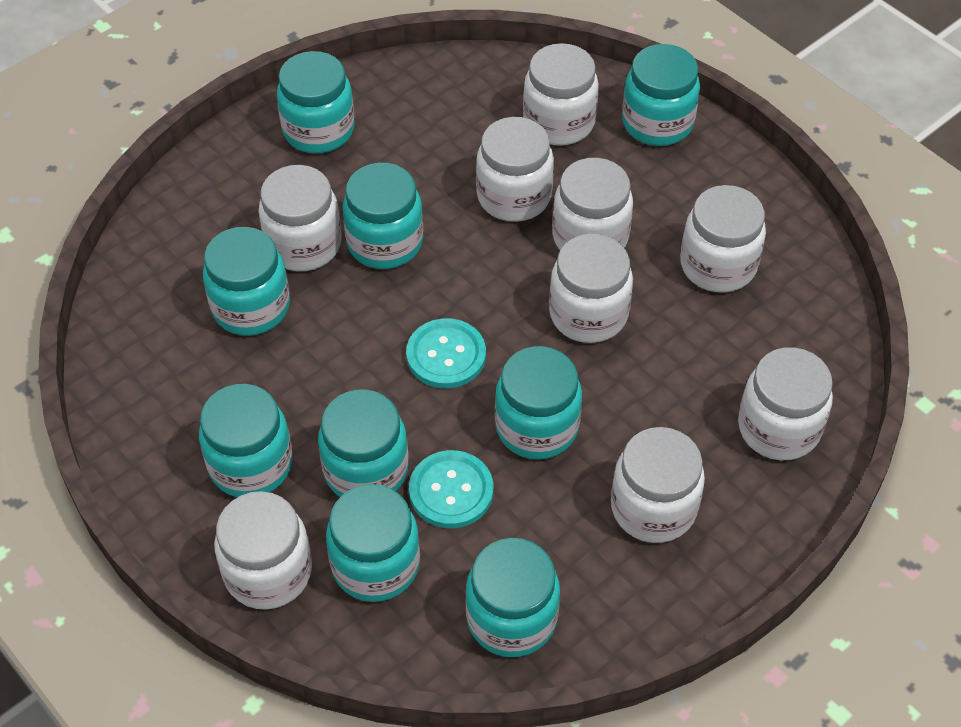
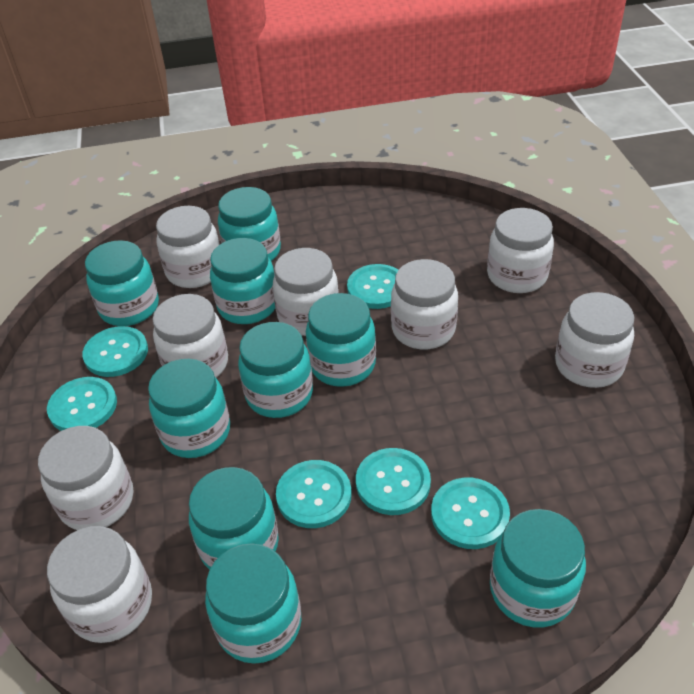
turquoise button: 2 -> 6
white jar: 9 -> 8

